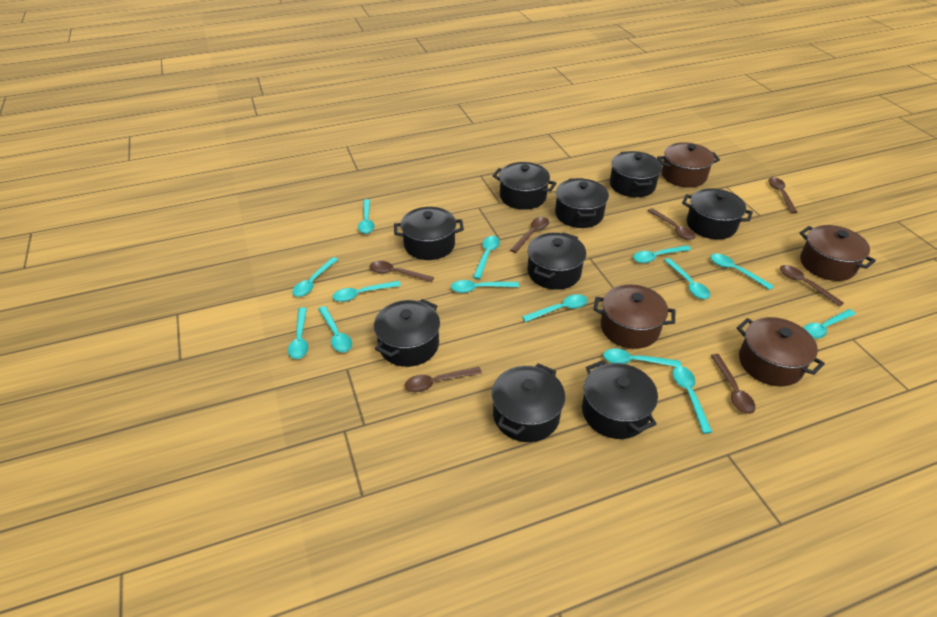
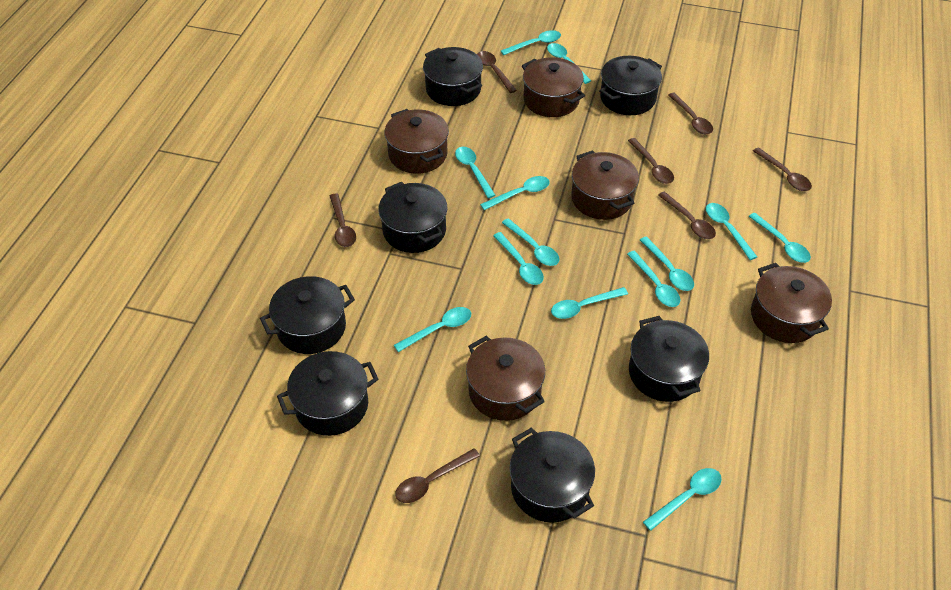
black pot: 9 -> 7
brown pot: 4 -> 5
turquoise spoon: 14 -> 13

